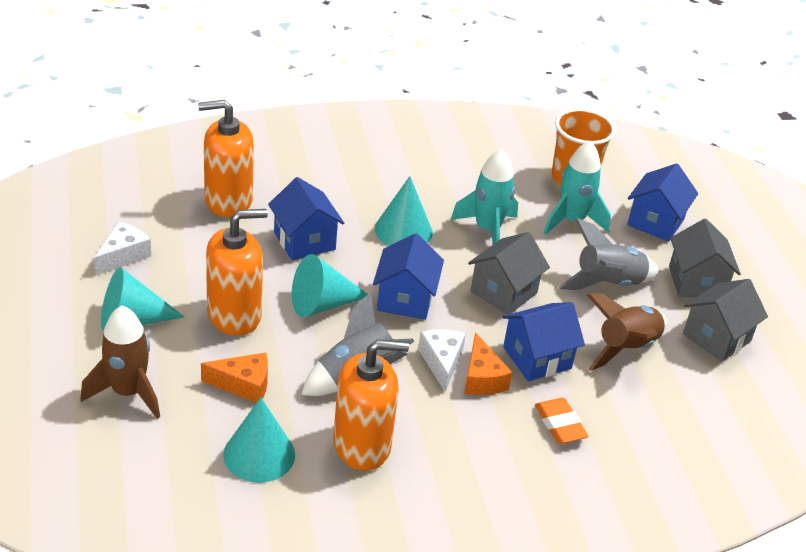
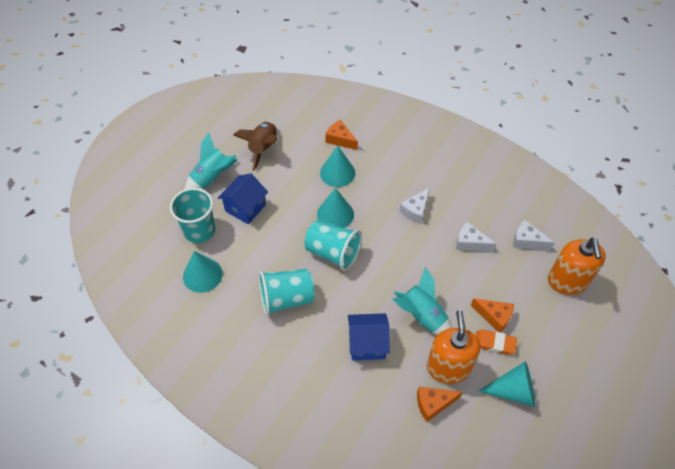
blue house: 4 -> 2
brown rocket: 2 -> 1
grey house: 3 -> 0
grey rocket: 2 -> 0
orange cheese: 2 -> 3
orange cup: 1 -> 0
orange soap dispenser: 3 -> 2
turquoise cup: 0 -> 3
white cheese: 2 -> 3

